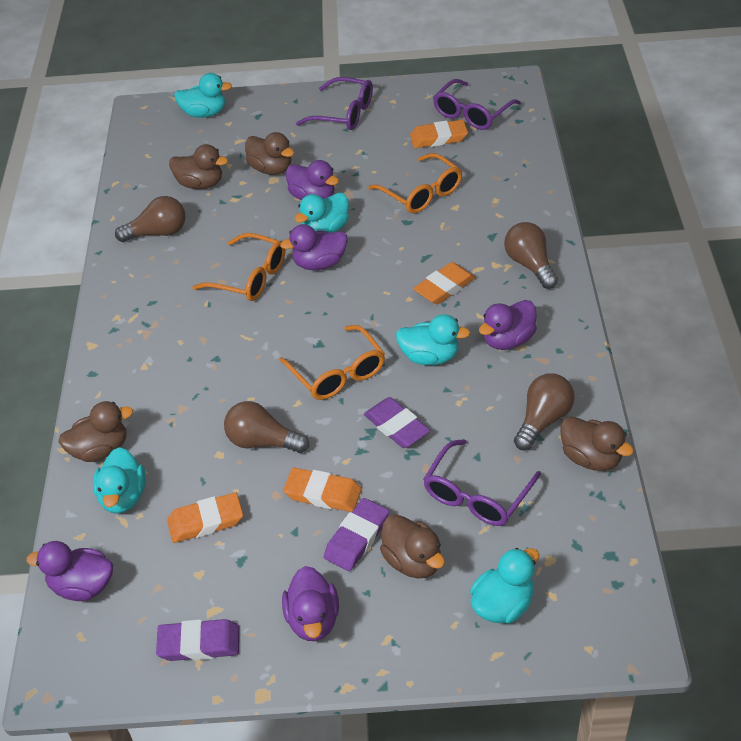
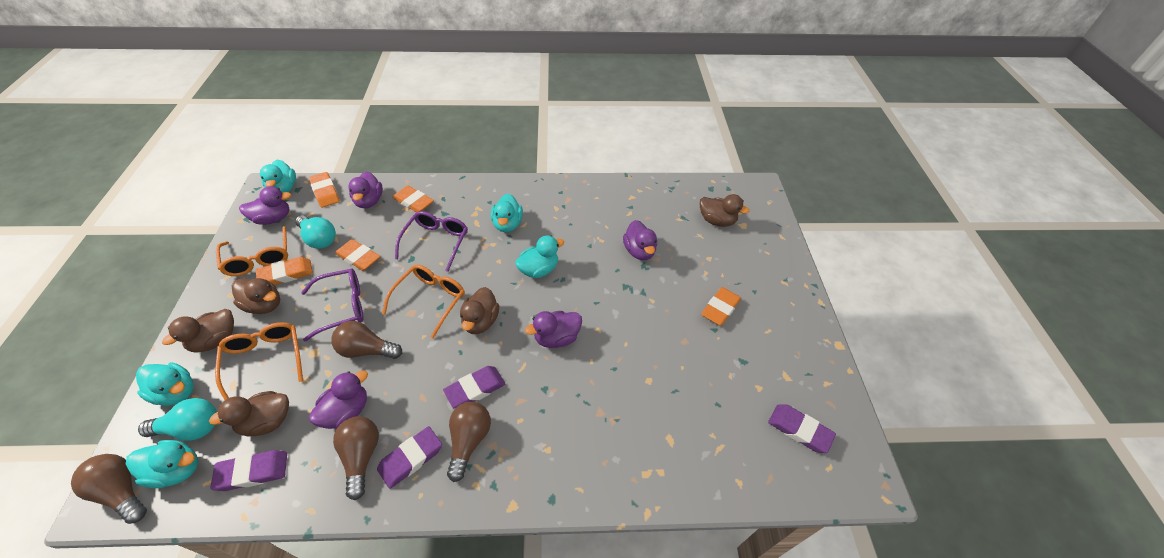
orange eraser: 4 -> 5
purple eraser: 3 -> 4
purple glasses: 3 -> 2
turquoise light bulb: 0 -> 2

